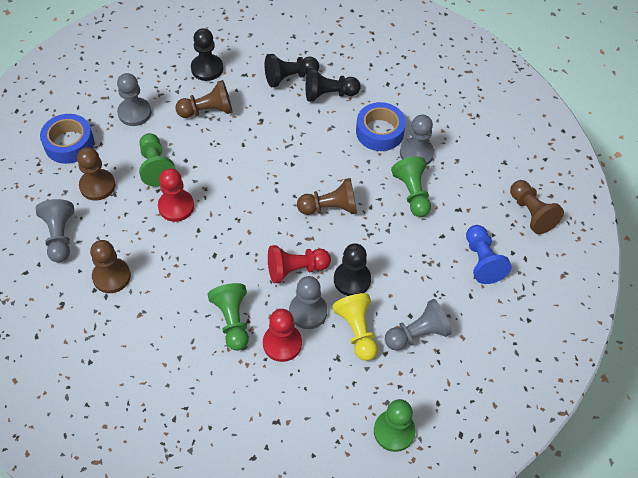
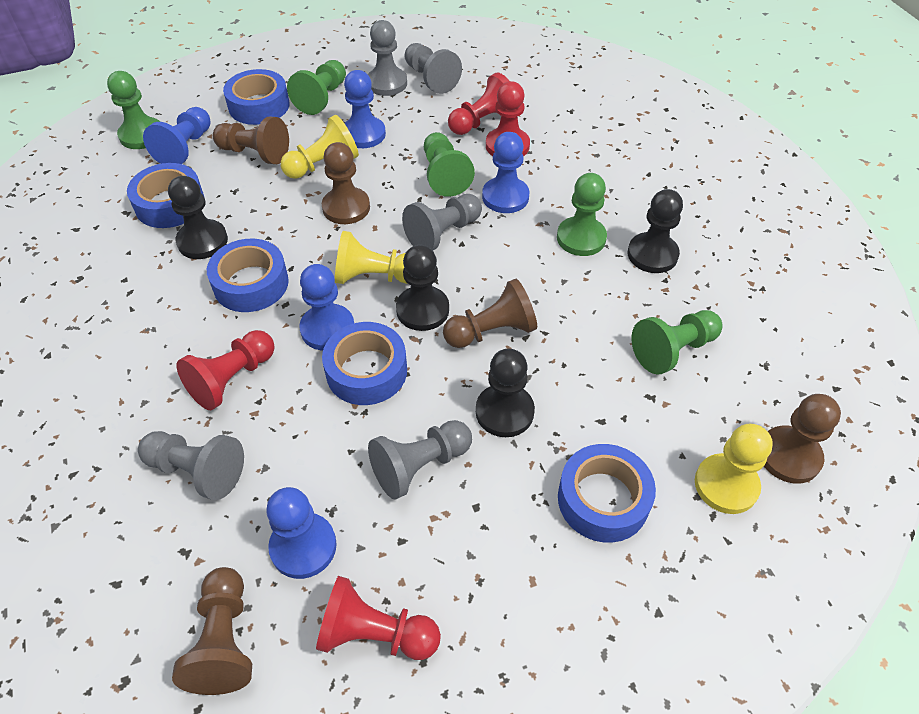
blue pawn: 1 -> 5
blue tape: 2 -> 5
green pawn: 4 -> 5
red pawn: 3 -> 4
yellow pawn: 1 -> 3

